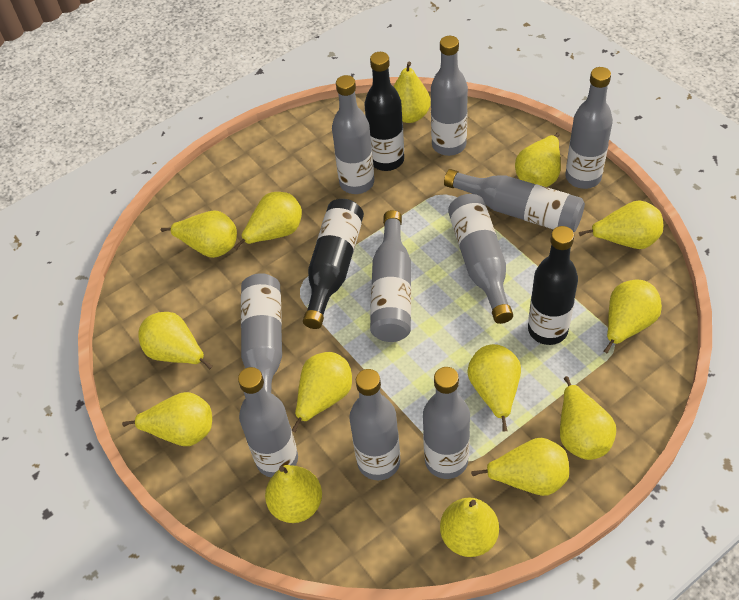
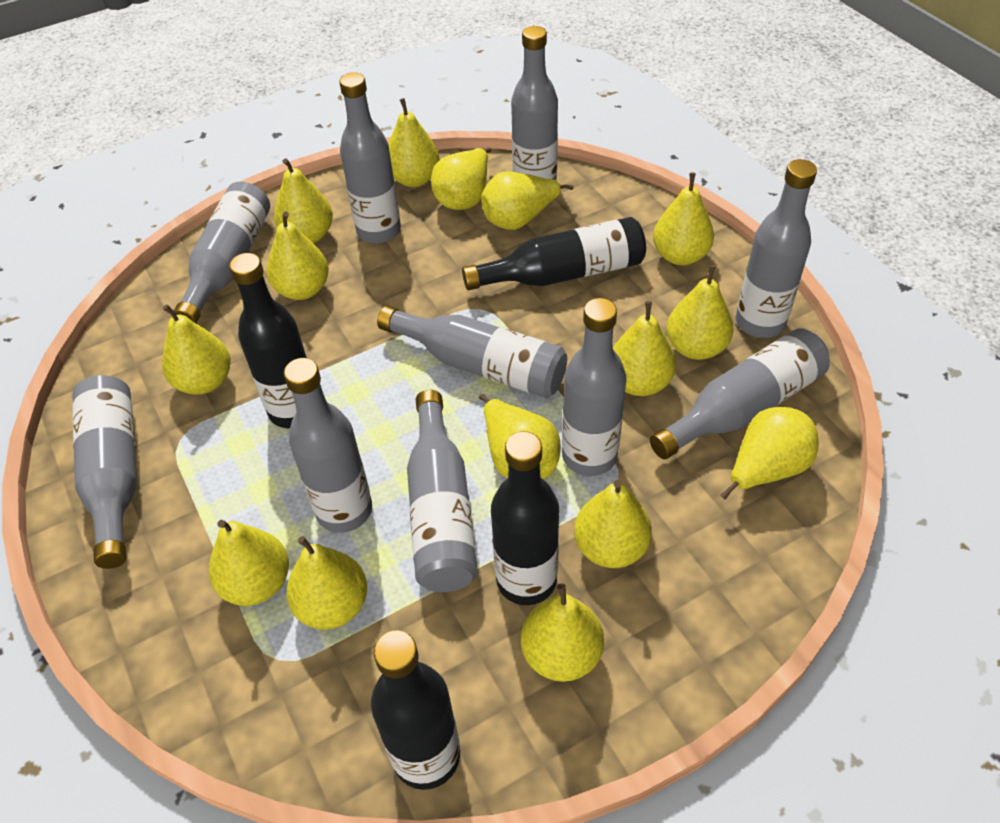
black bottle: 3 -> 4
yellow pear: 14 -> 15

